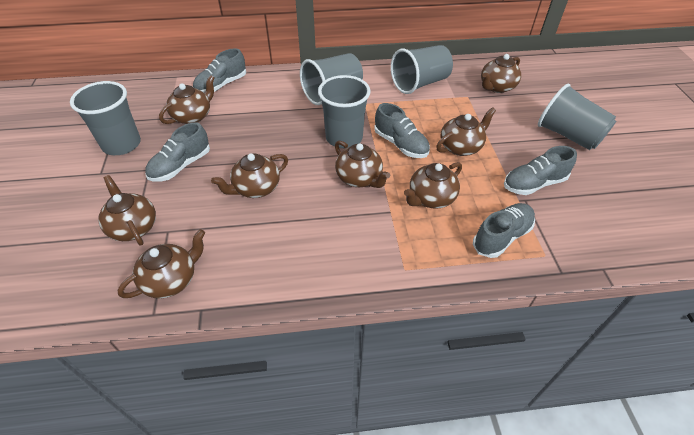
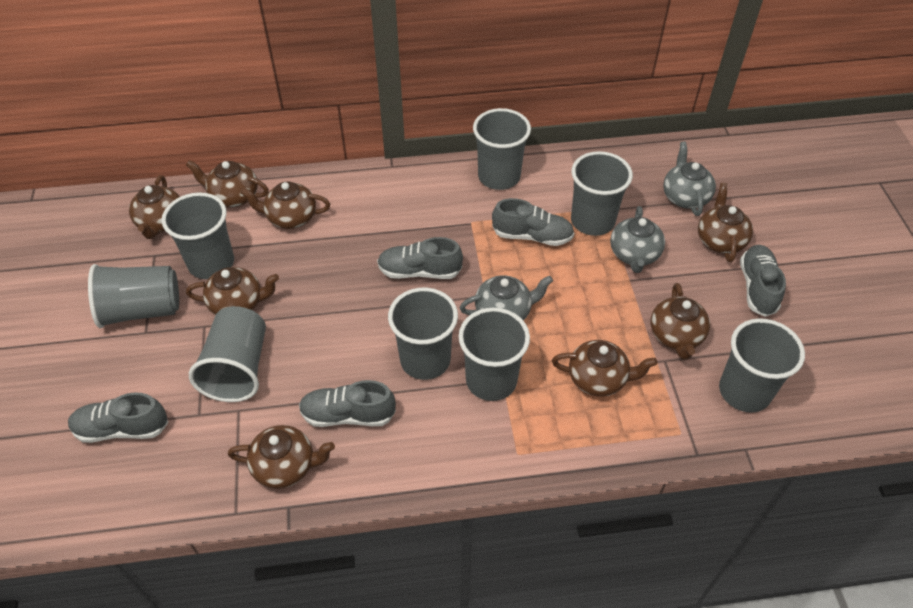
grey cup: 5 -> 8
grey teapot: 0 -> 3

